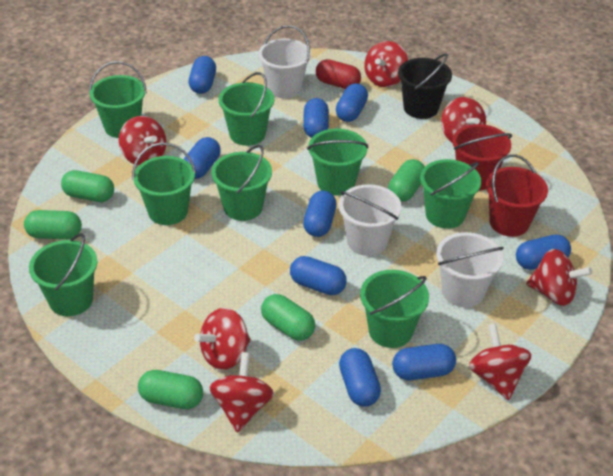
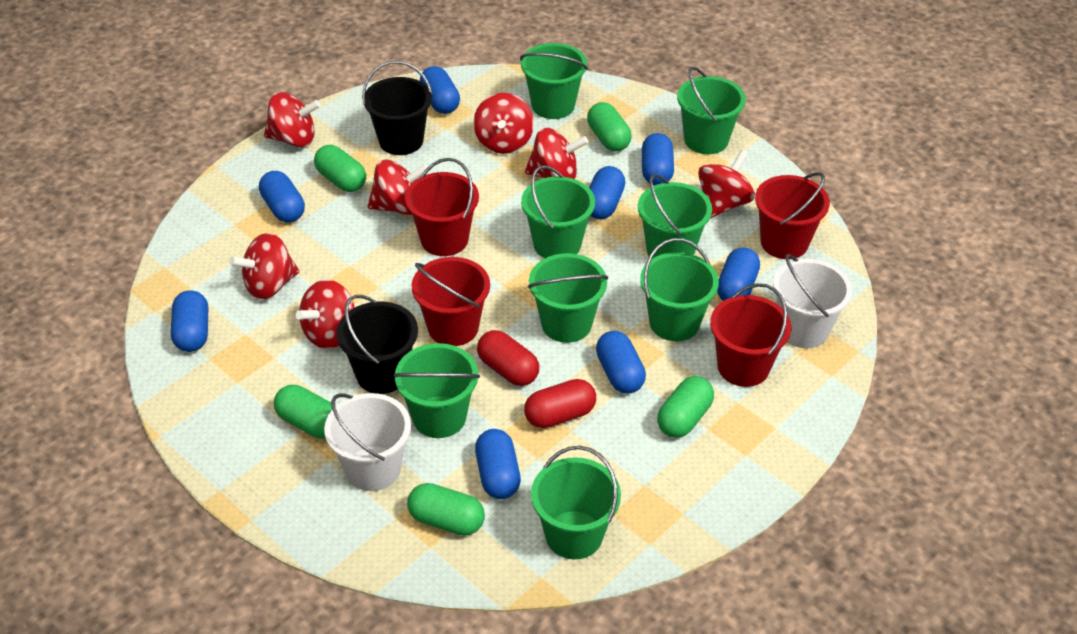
black bucket: 1 -> 2
blue capsule: 9 -> 8
red bucket: 2 -> 4
red capsule: 1 -> 2
white bucket: 3 -> 2

